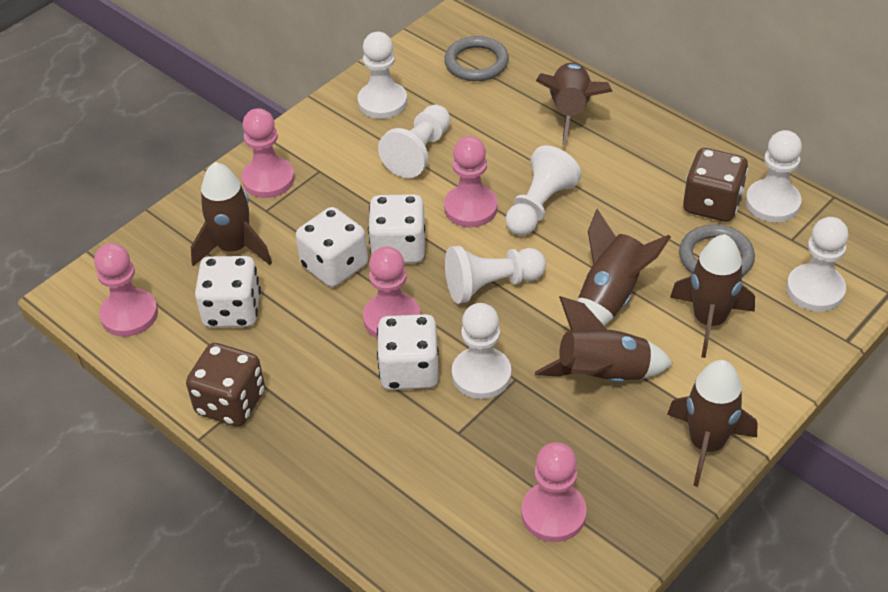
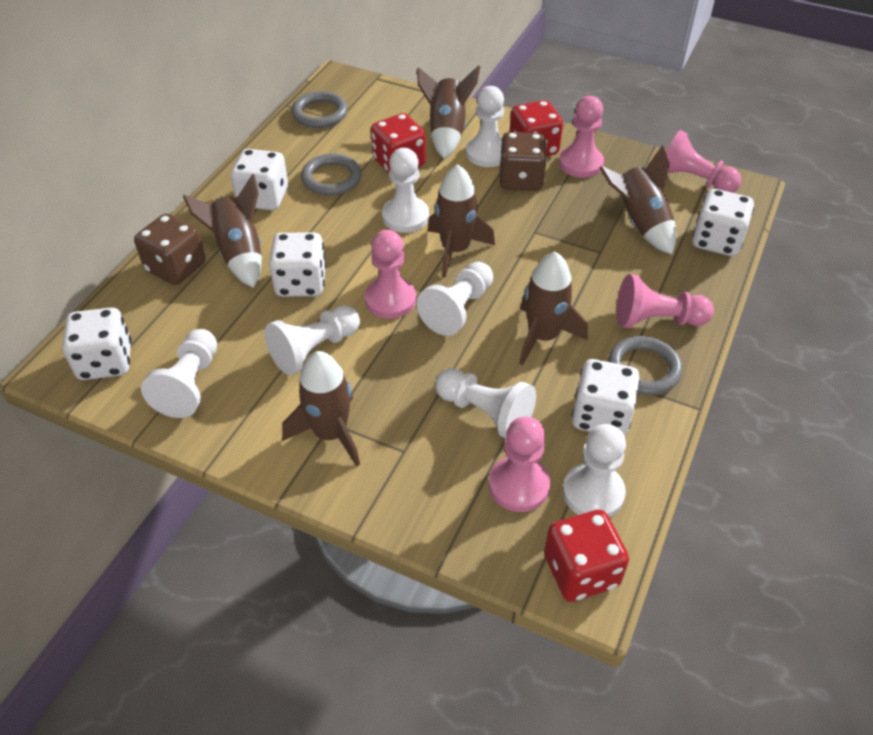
grey ring: 2 -> 3
red dice: 0 -> 3
white dice: 4 -> 5

